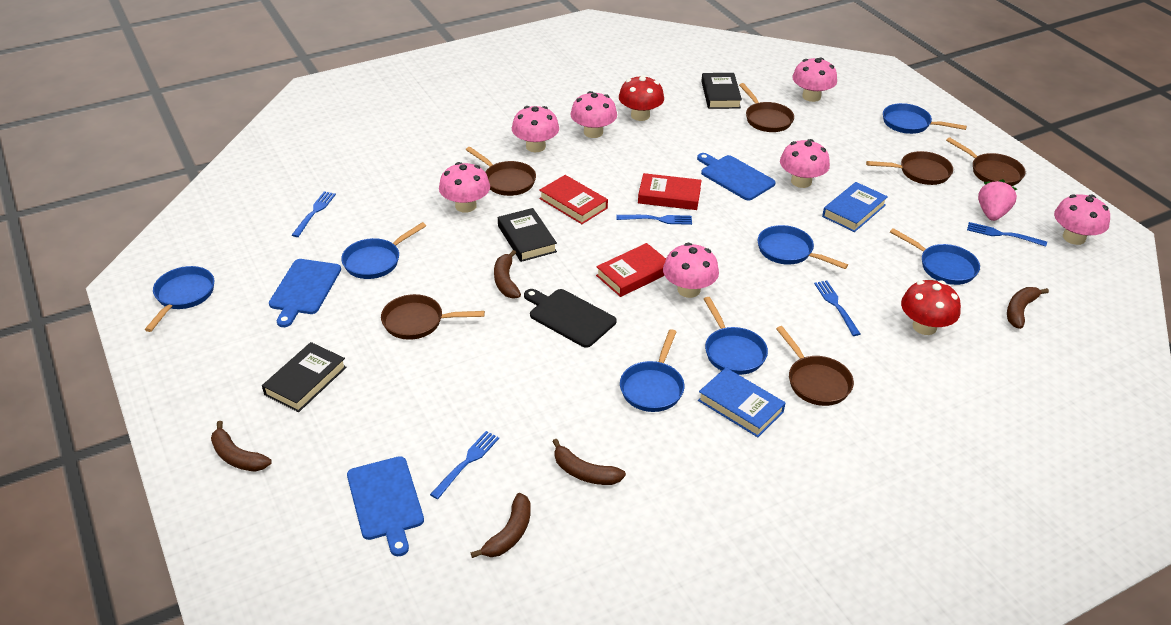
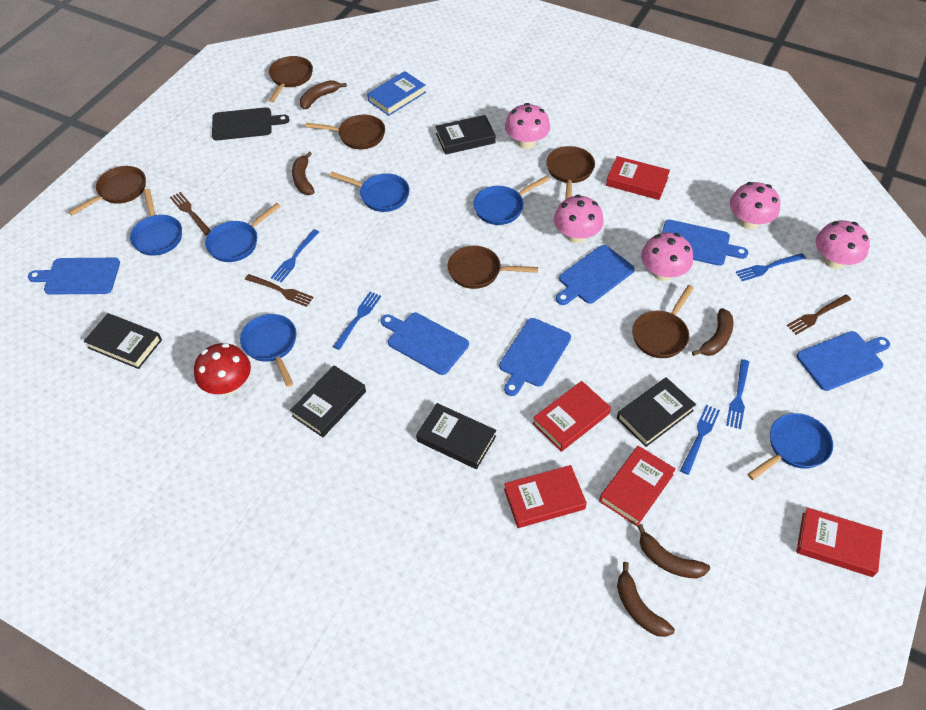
black book: 3 -> 5
blue book: 2 -> 1
blue cutting board: 3 -> 6
blue pan: 7 -> 6
brown fork: 0 -> 3
pink mushroom: 7 -> 5
pink strawberry: 1 -> 0
red book: 3 -> 5
red mushroom: 2 -> 1

